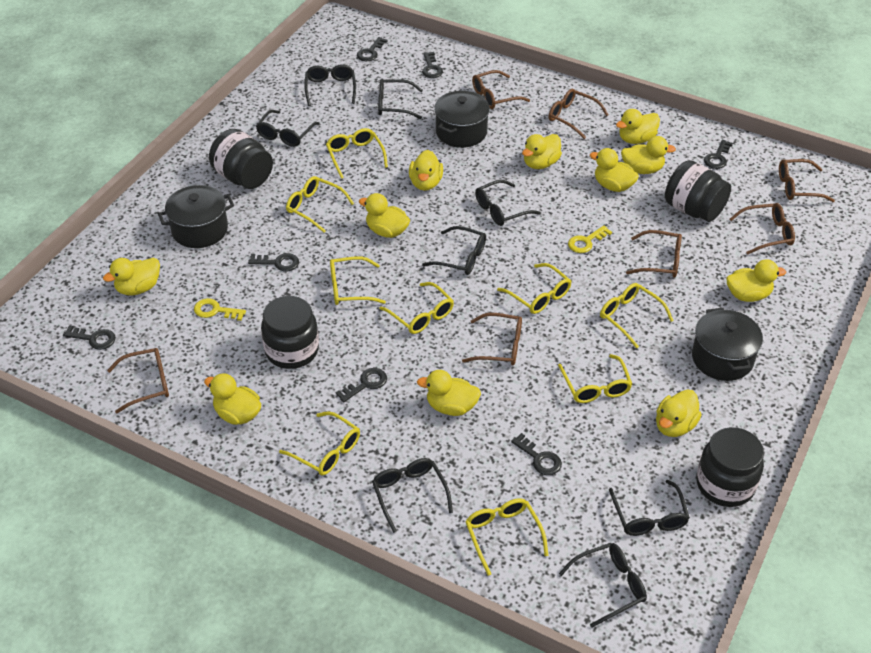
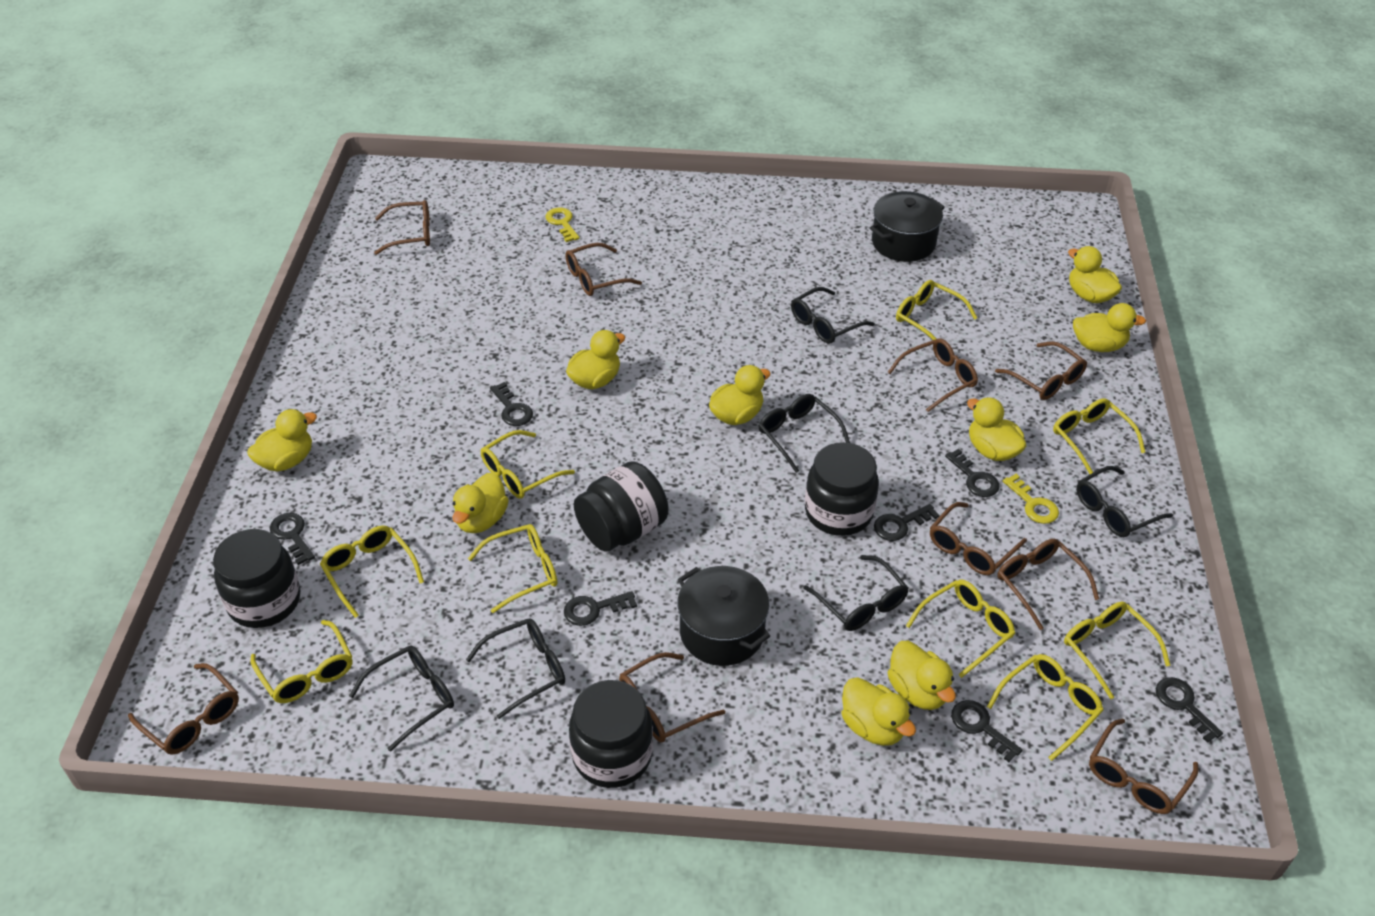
black glasses: 8 -> 6
black pot: 3 -> 2
brown glasses: 7 -> 9
yellow duck: 11 -> 9

